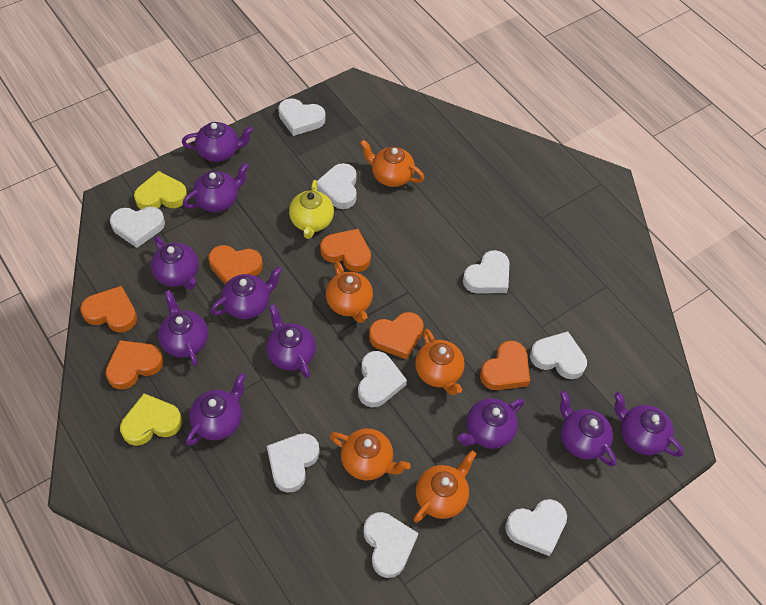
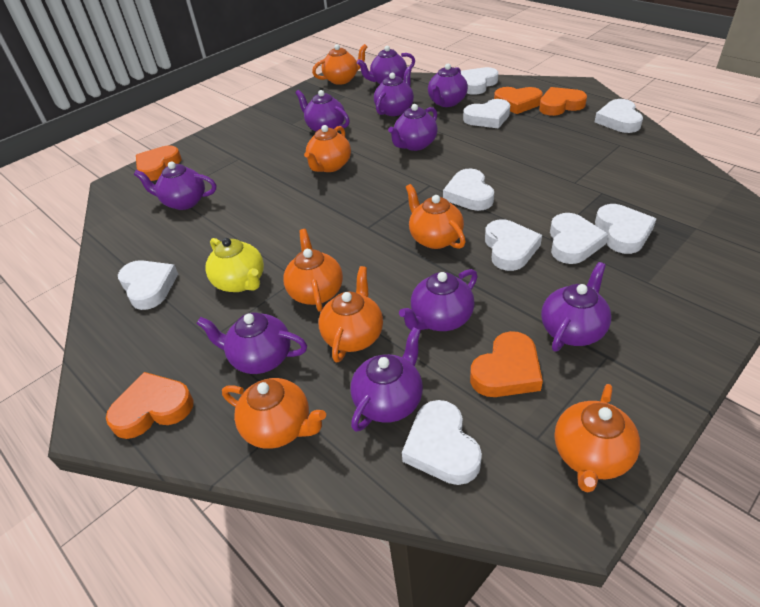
orange heart: 6 -> 5
orange teapot: 5 -> 7
yellow heart: 2 -> 0

